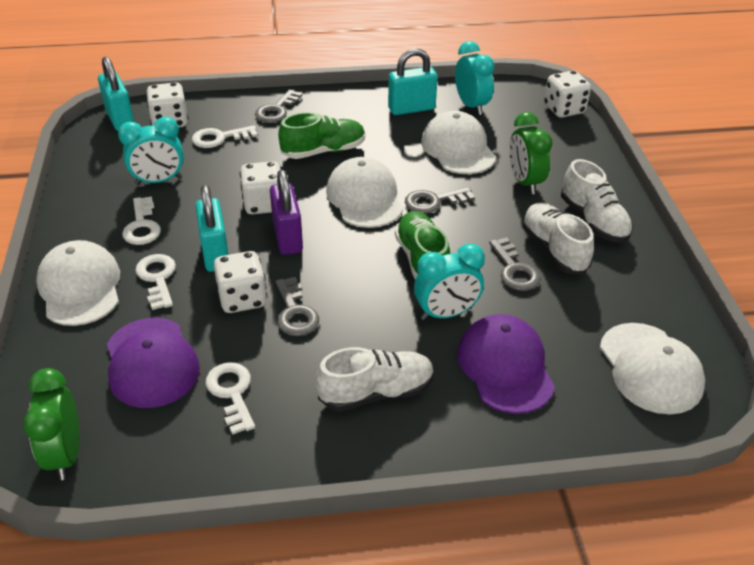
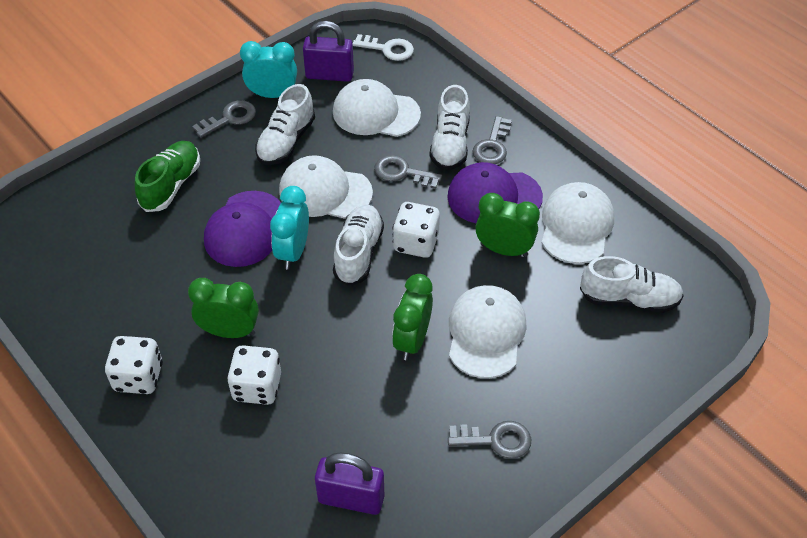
green clock: 2 -> 3
green shoe: 2 -> 1
purple padlock: 1 -> 2
turquoise clock: 3 -> 2
turquoise padlock: 3 -> 0
white dice: 4 -> 3
white key: 4 -> 1
white shoe: 3 -> 4

